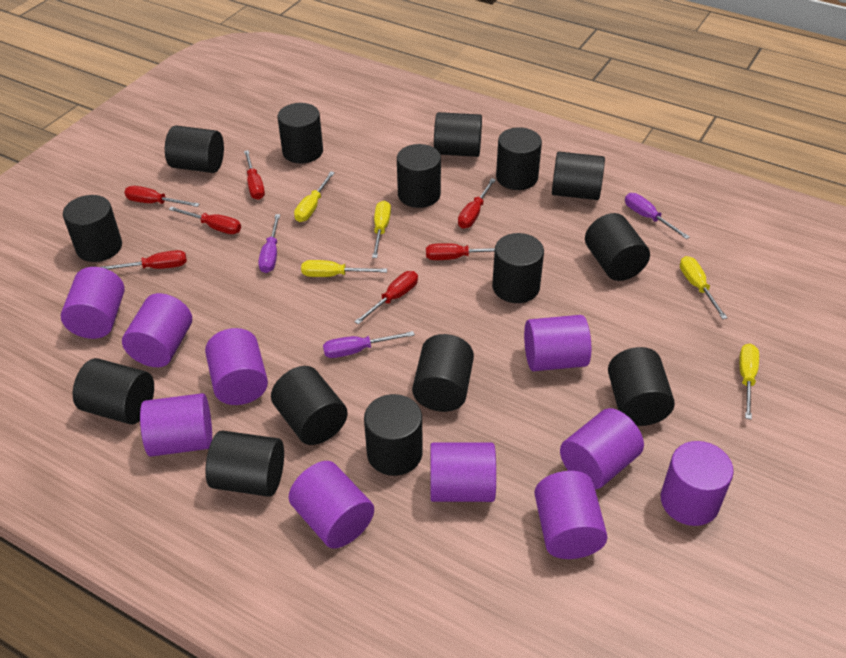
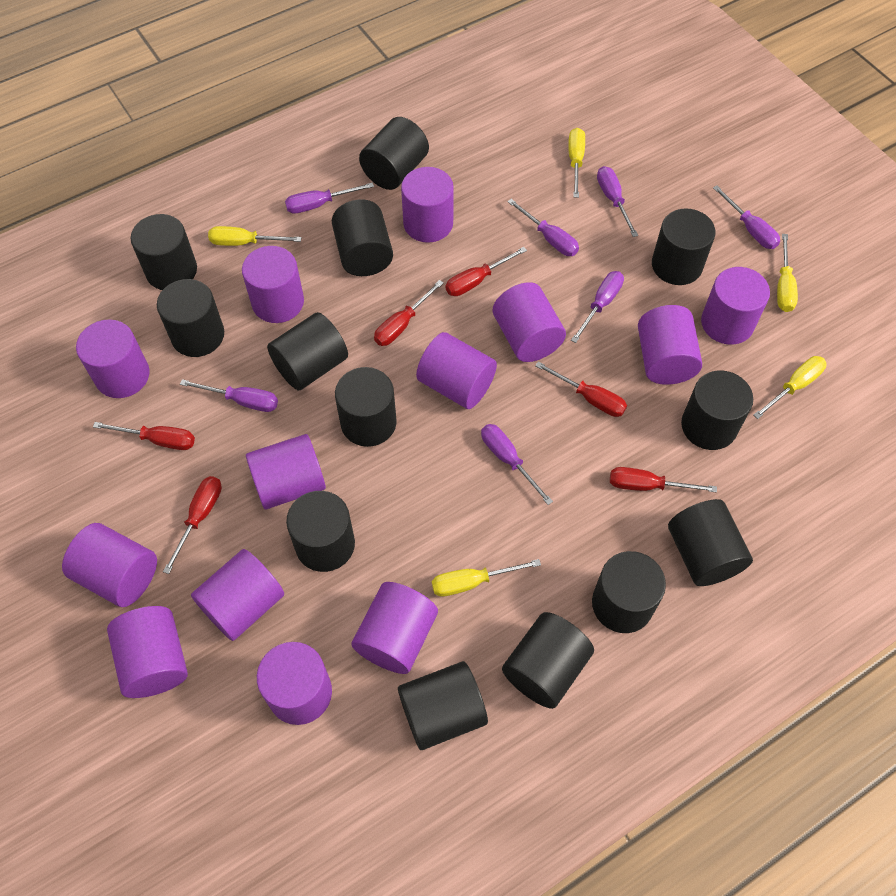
black cylinder: 15 -> 13
purple cylinder: 10 -> 13
purple screwdriver: 3 -> 7
red screwdriver: 7 -> 6

